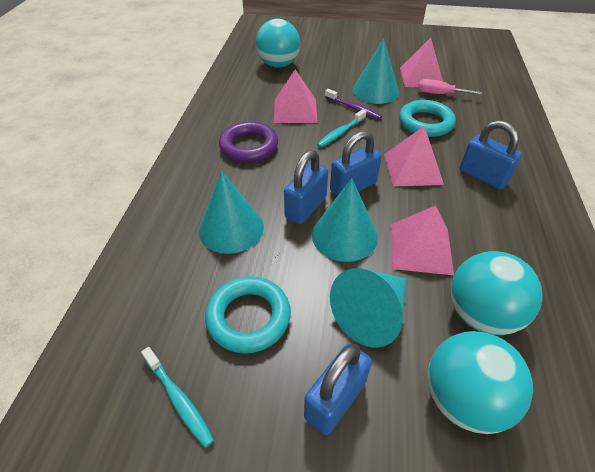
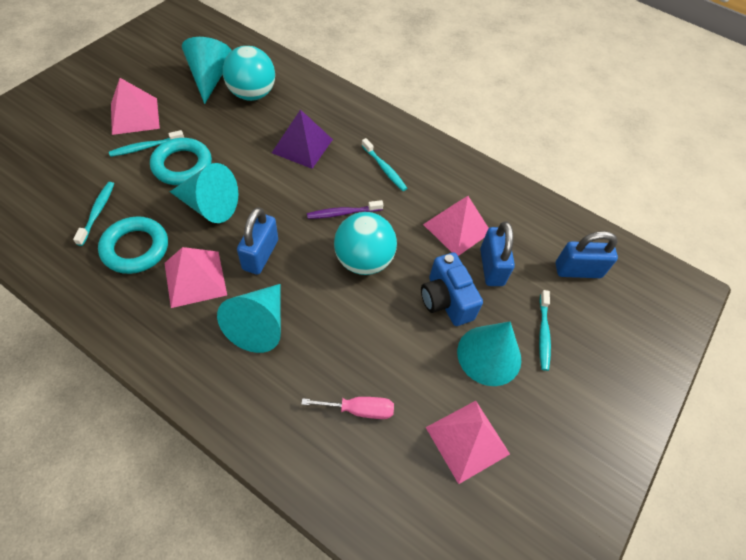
blue camera: 0 -> 1
blue padlock: 4 -> 3
purple pyramid: 0 -> 1
purple ring: 1 -> 0
turquoise ball: 3 -> 2
turquoise toothbrush: 2 -> 4

